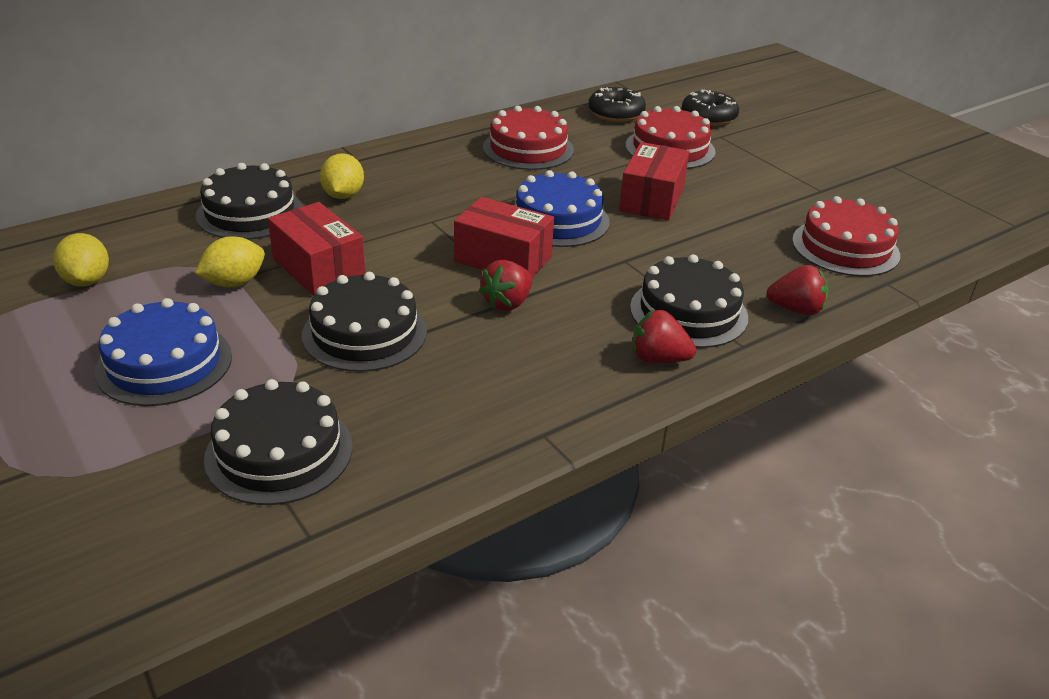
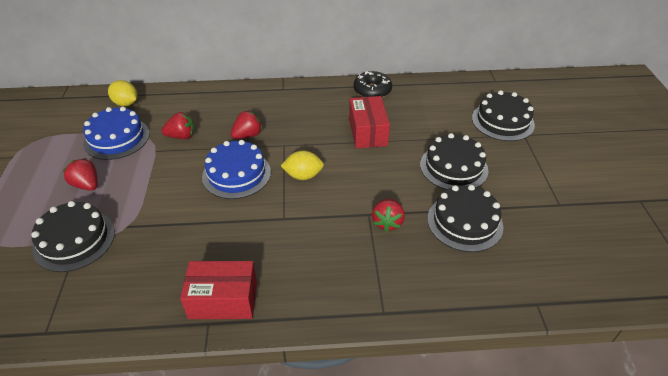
black donut: 2 -> 1
red box: 3 -> 2
red cake: 3 -> 0
red strawberry: 3 -> 4
yellow lemon: 3 -> 2

